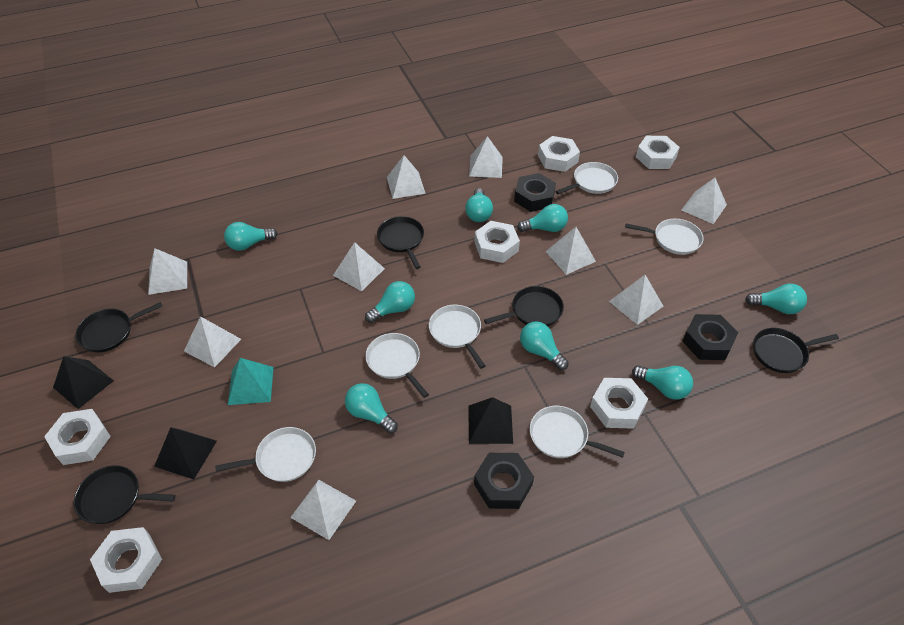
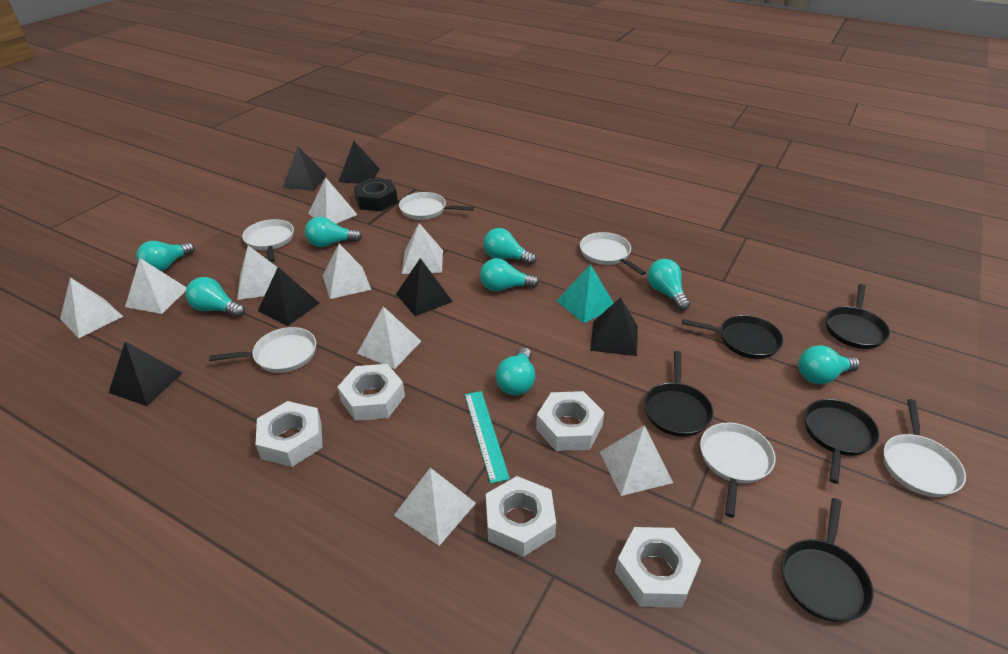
black nut: 3 -> 1
black pyramid: 3 -> 6
turquoise ruler: 0 -> 1
white nut: 6 -> 5

